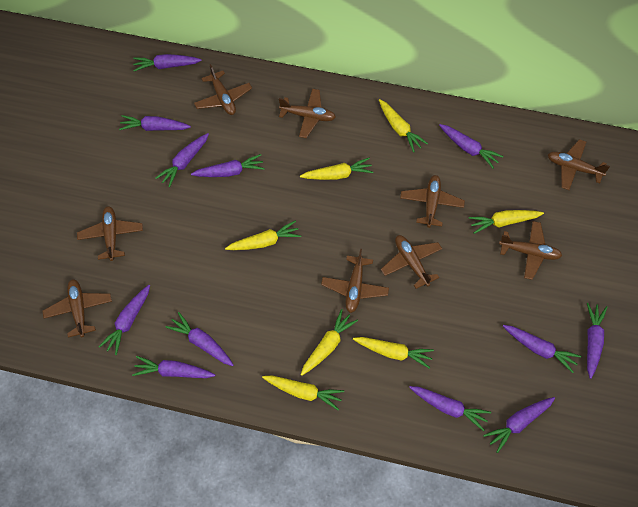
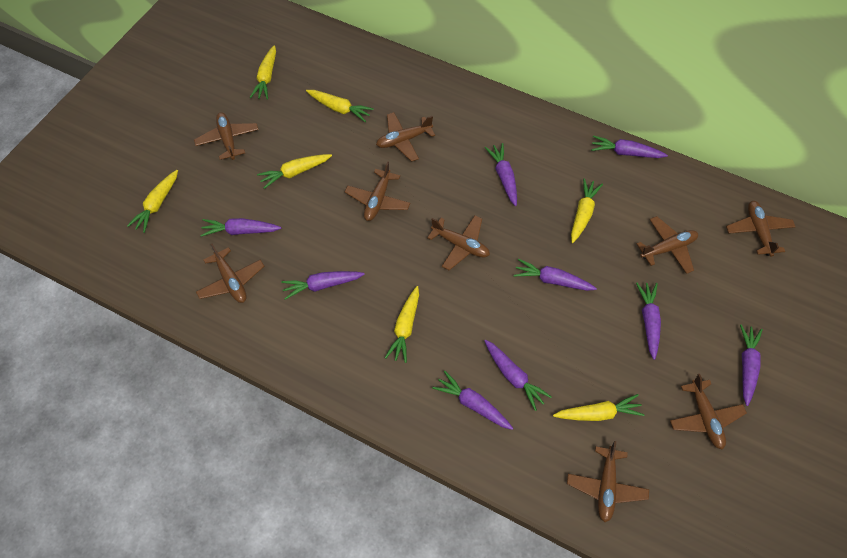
purple carrot: 12 -> 9

